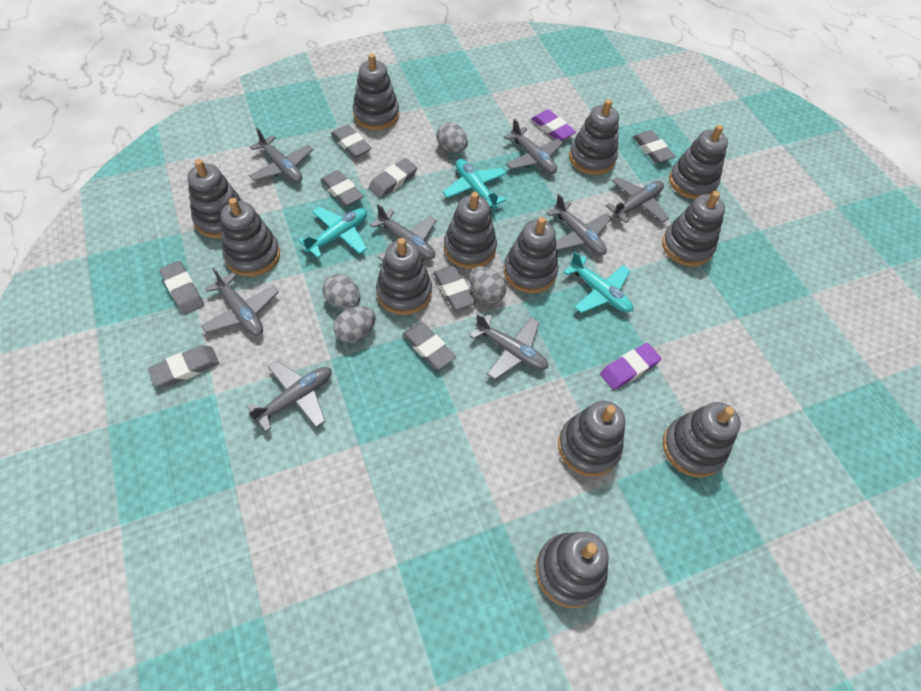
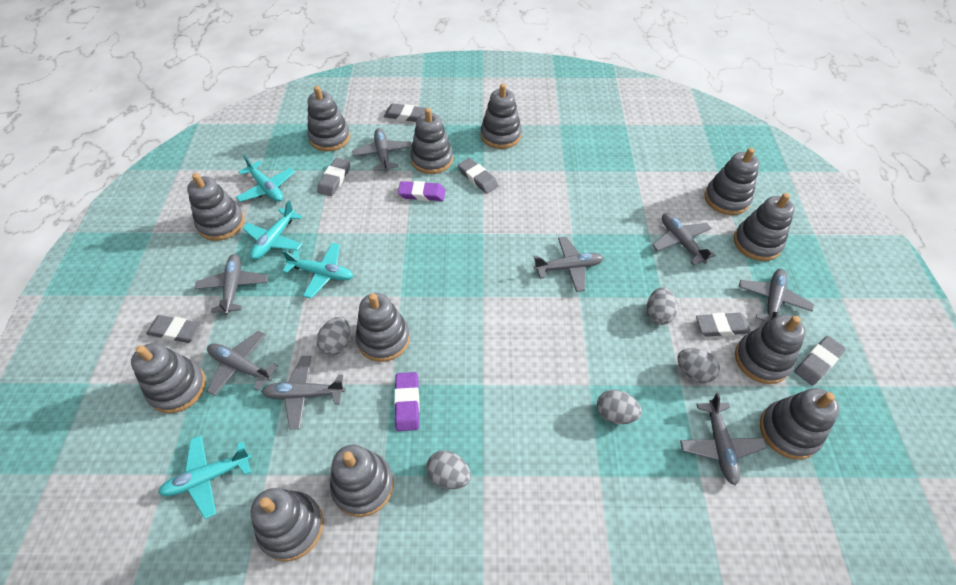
grey egg: 4 -> 5
grey eraser: 8 -> 6
turquoise plane: 3 -> 4

